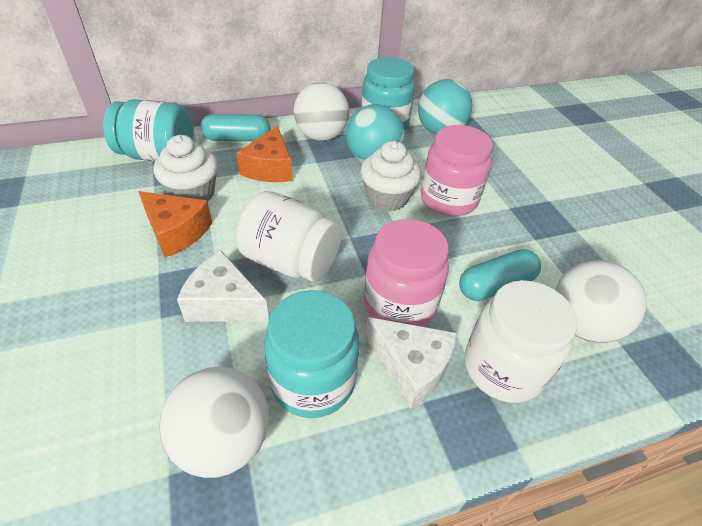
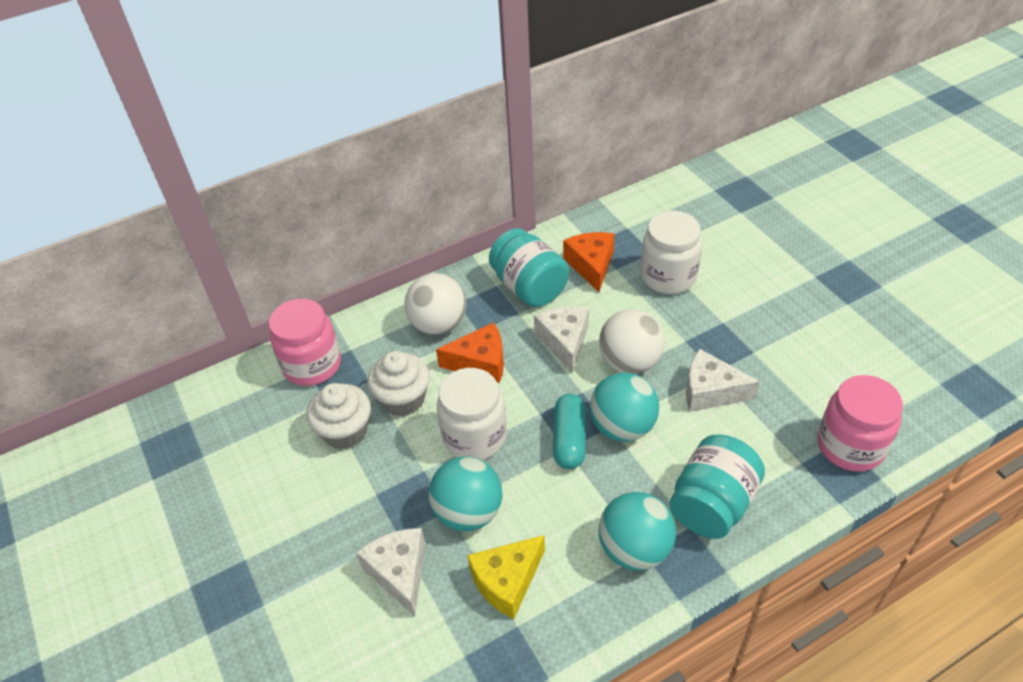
turquoise ball: 2 -> 3
turquoise capsule: 2 -> 1
turquoise jar: 3 -> 2
white ball: 3 -> 2
white cheese: 2 -> 3
yellow cheese: 0 -> 1

